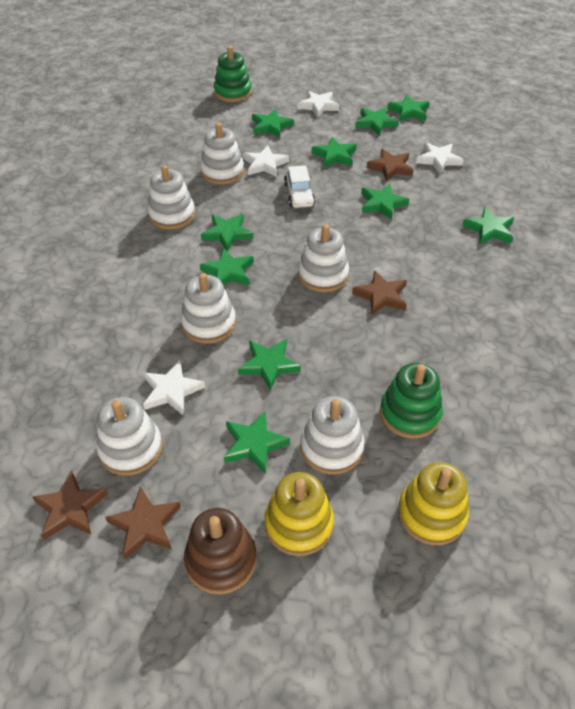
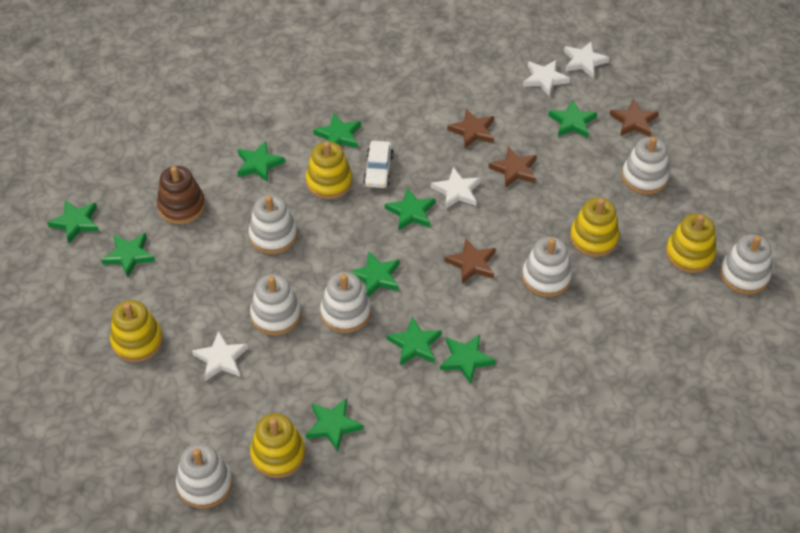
green stacking toy: 2 -> 0
white stacking toy: 6 -> 7
yellow stacking toy: 2 -> 5

